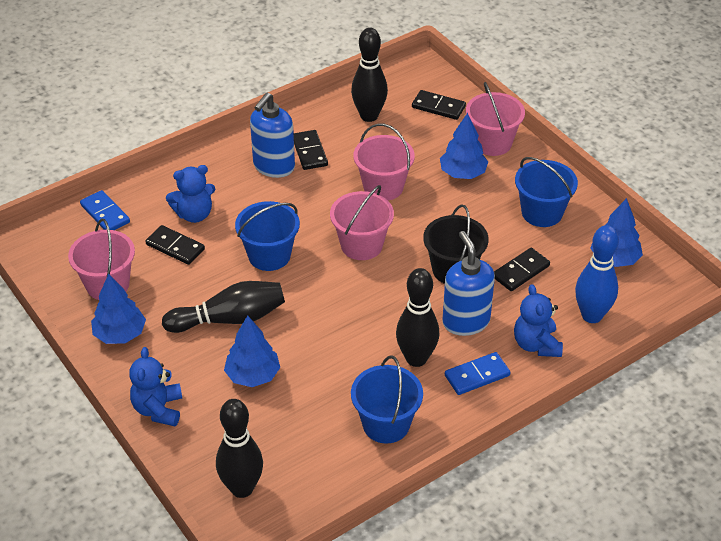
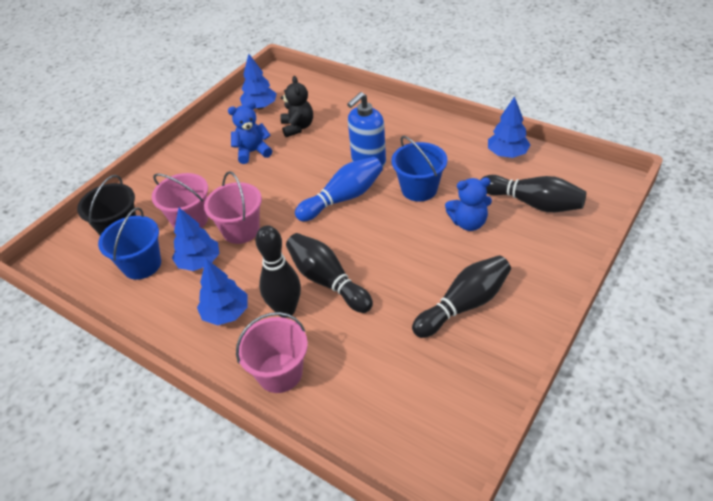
black domino: 4 -> 0
black teddy bear: 0 -> 1
blue bucket: 3 -> 2
blue domino: 2 -> 0
blue soap dispenser: 2 -> 1
blue teddy bear: 3 -> 2
pink bucket: 4 -> 3

